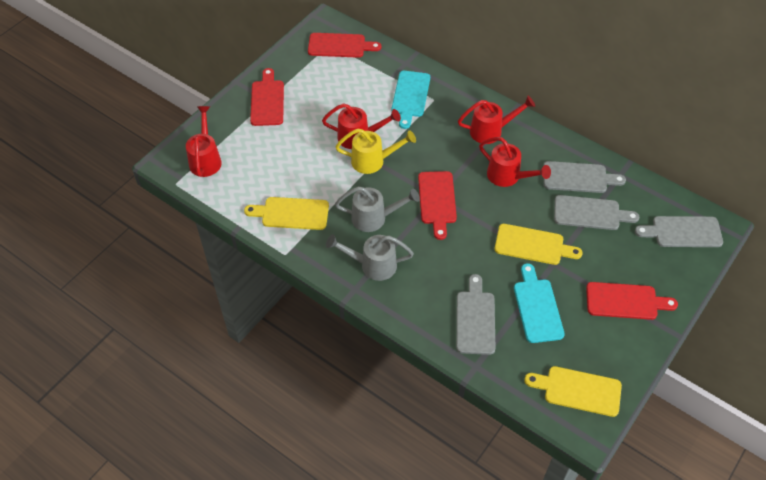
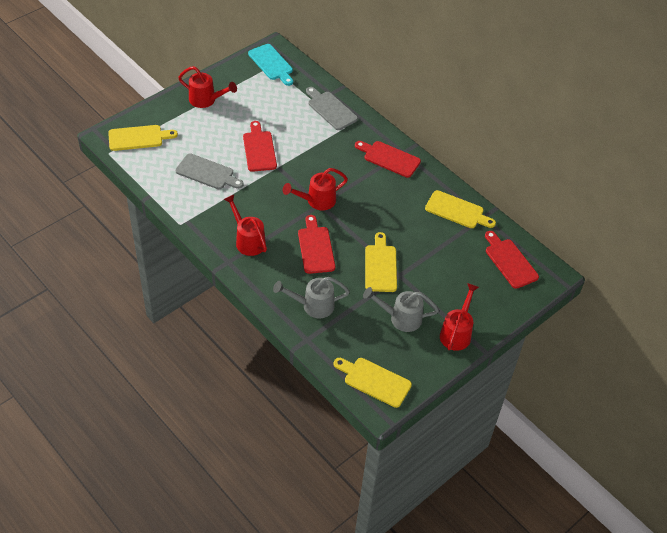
grey cutting board: 4 -> 2
turquoise cutting board: 2 -> 1
yellow cutting board: 3 -> 4
yellow watering can: 1 -> 0

